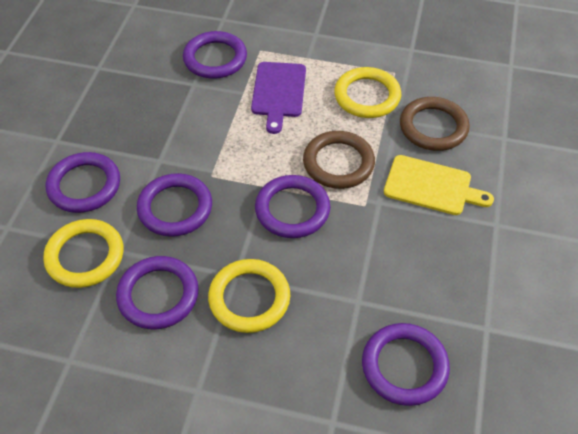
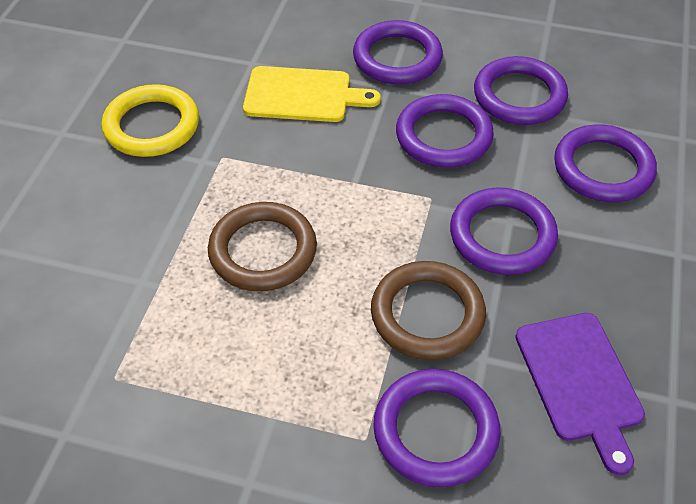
yellow ring: 3 -> 1

